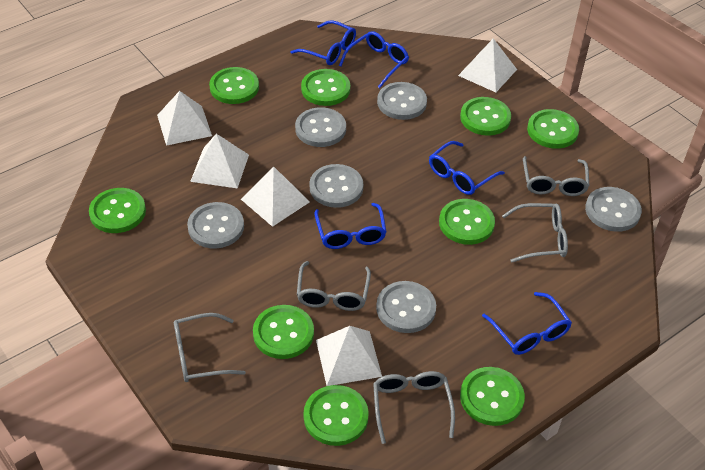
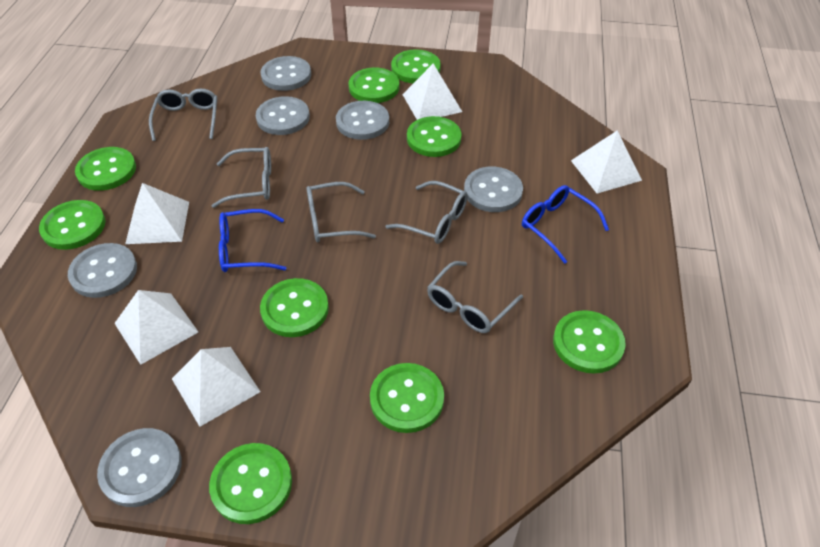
blue glasses: 5 -> 2

